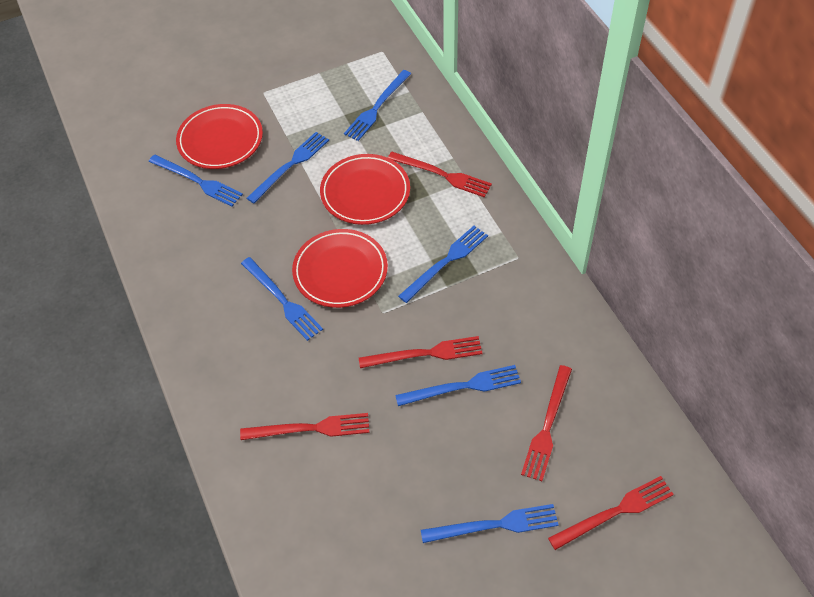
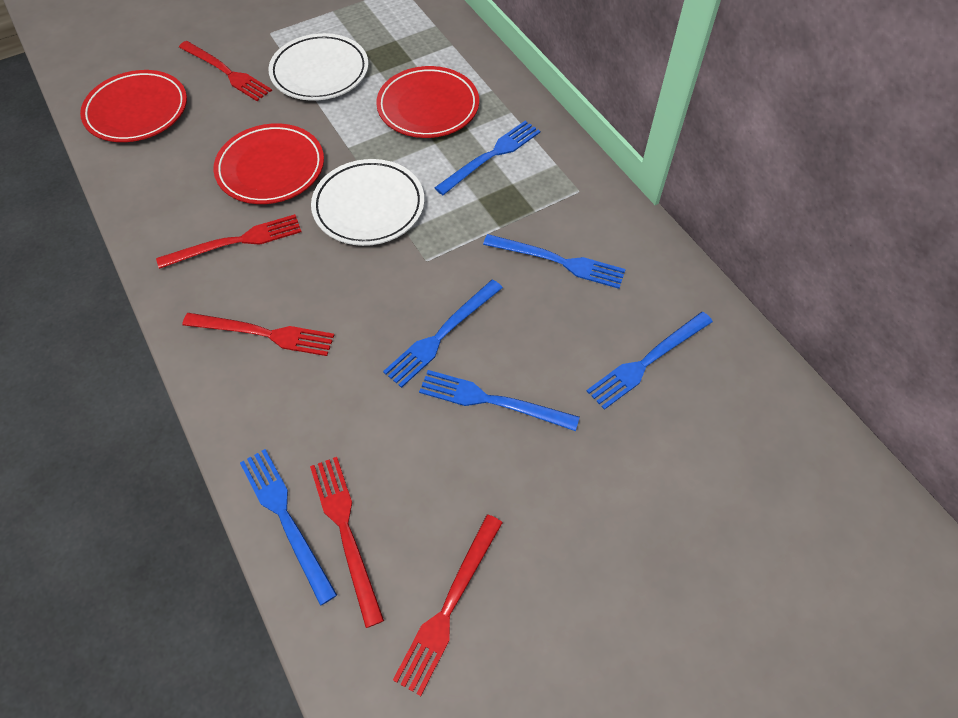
blue fork: 7 -> 6
white plate: 0 -> 2

